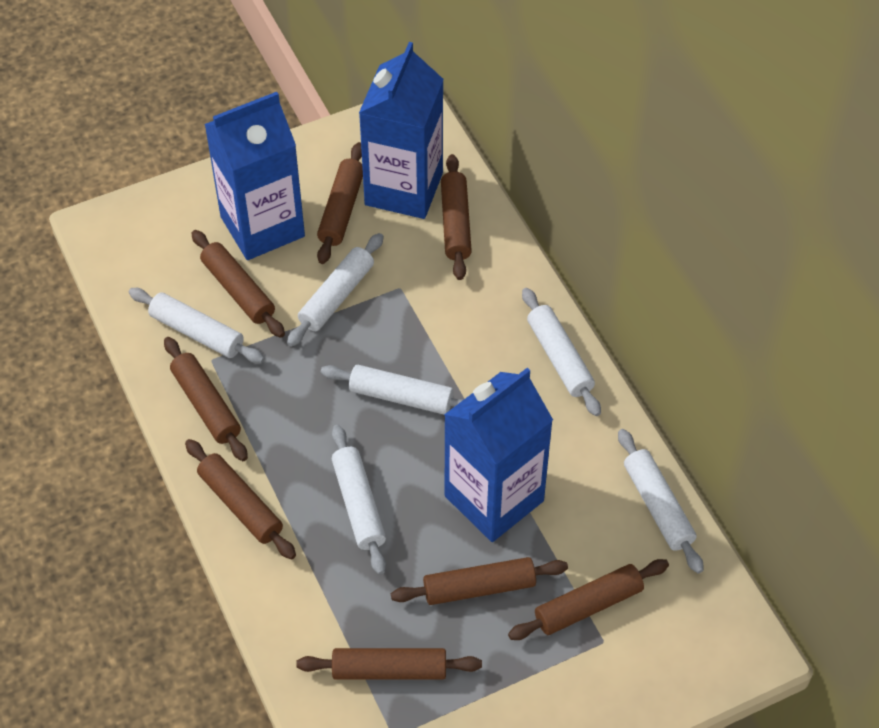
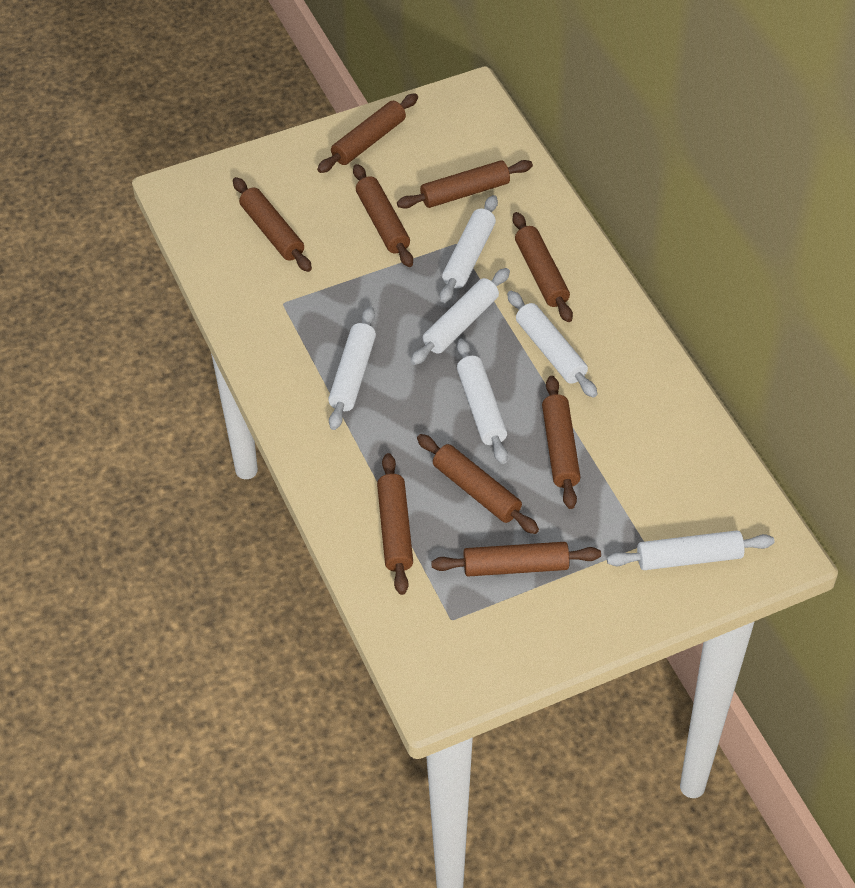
blue carton: 3 -> 0
brown rolling pin: 8 -> 9

